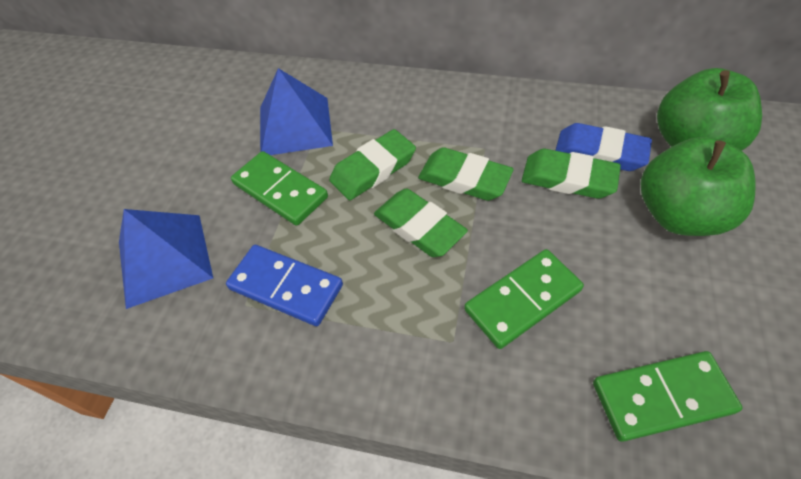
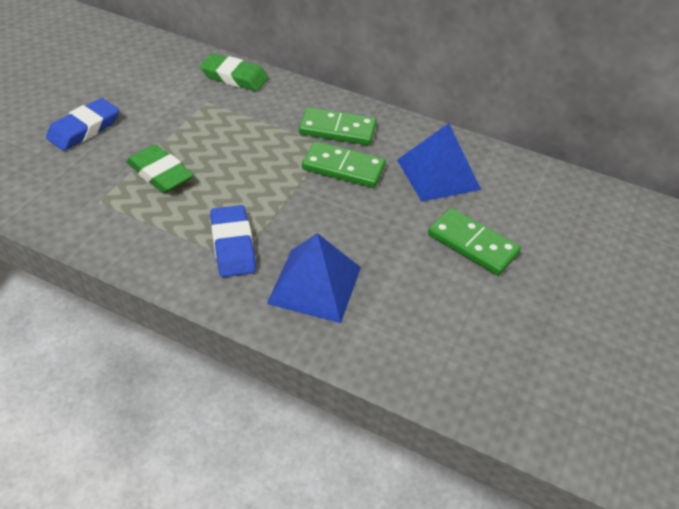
blue domino: 1 -> 0
blue eraser: 1 -> 2
green apple: 2 -> 0
green eraser: 4 -> 2

